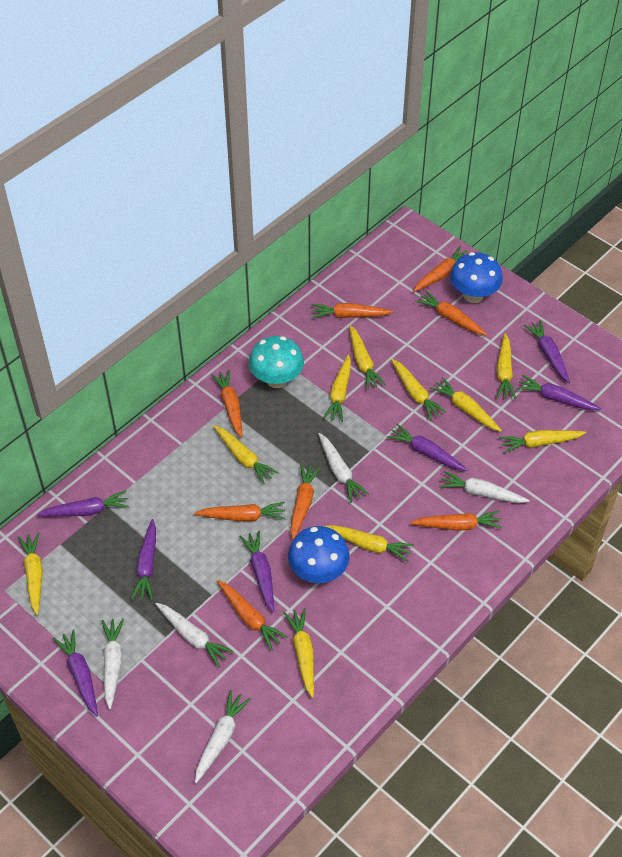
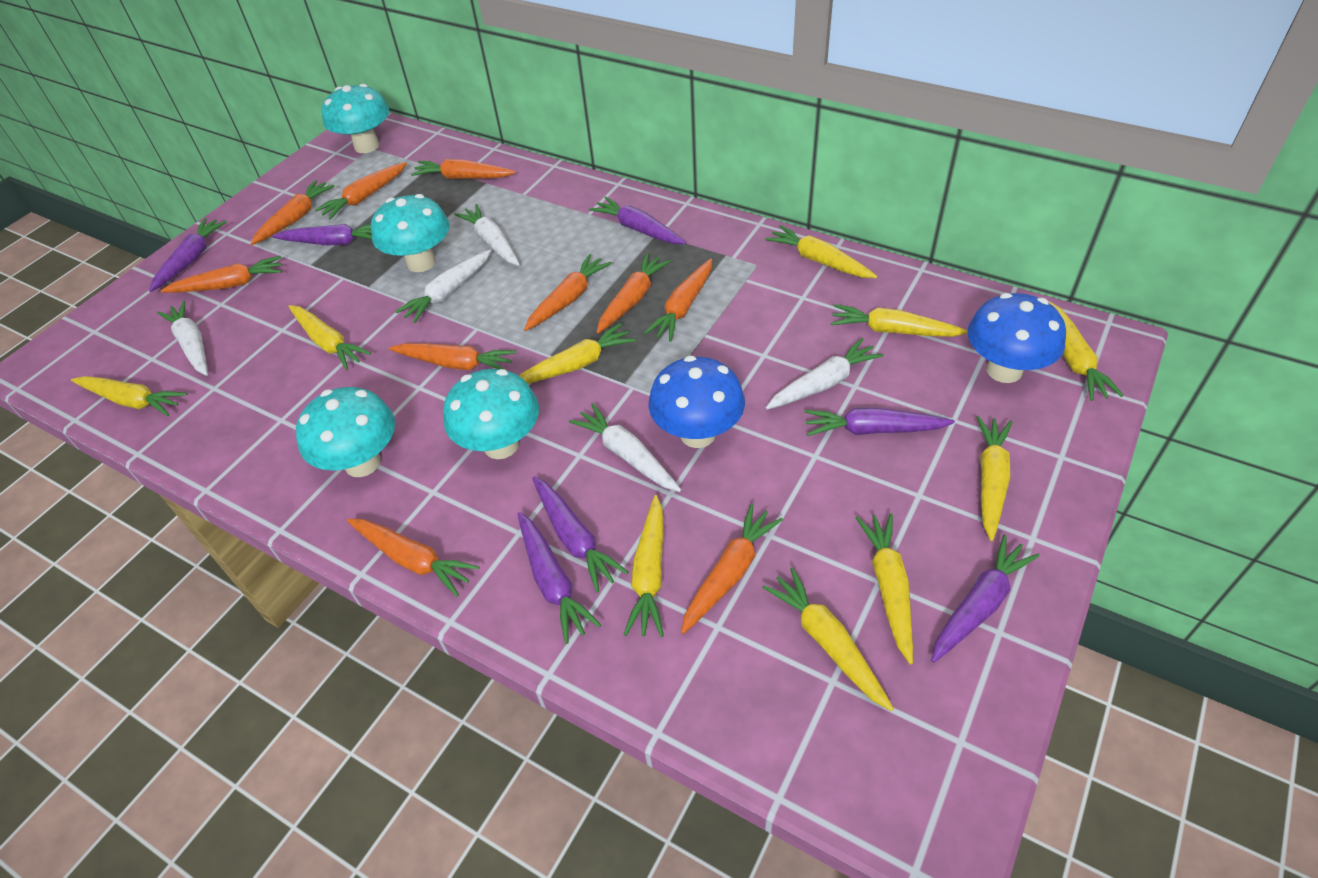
orange carrot: 8 -> 10
turquoise mushroom: 1 -> 4

